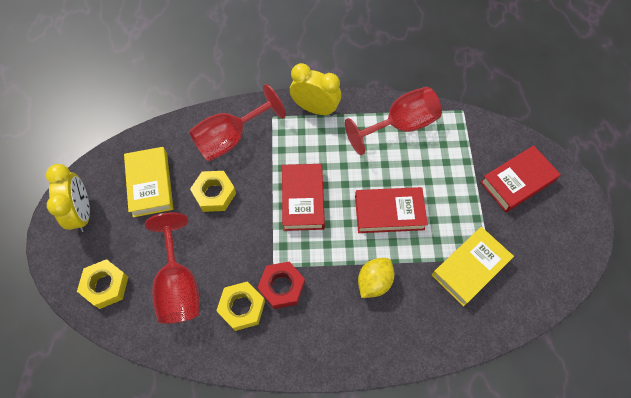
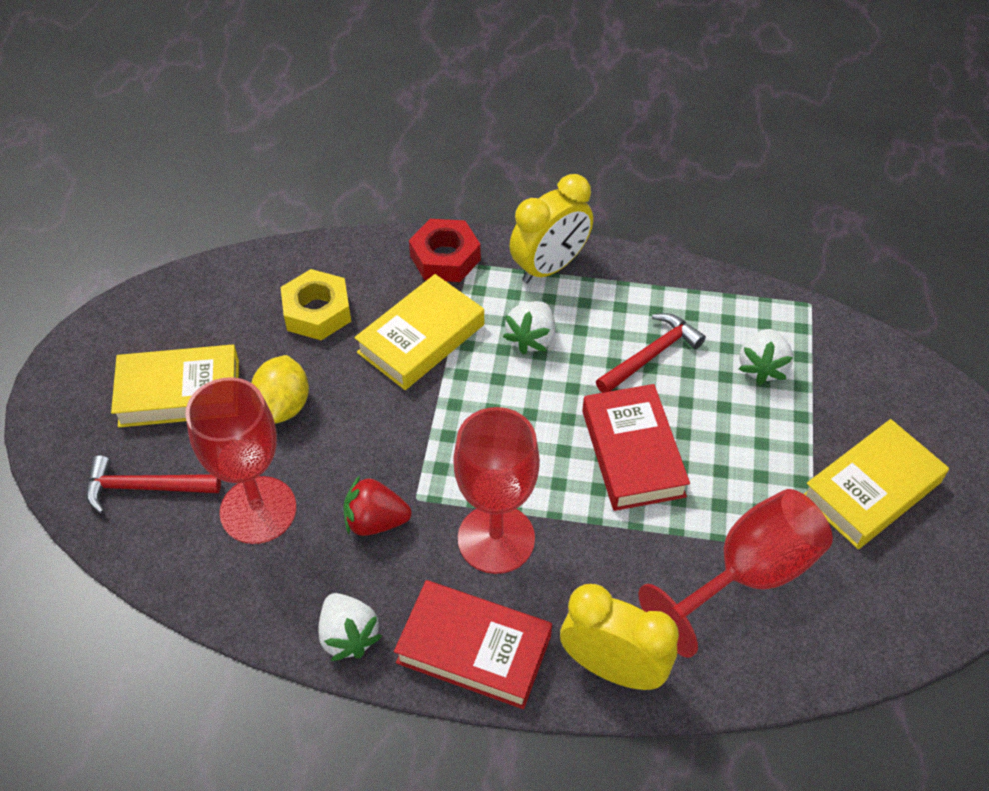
red book: 3 -> 2
red hammer: 0 -> 2
red strawberry: 0 -> 1
white strawberry: 0 -> 3
yellow book: 2 -> 3
yellow nut: 3 -> 1

